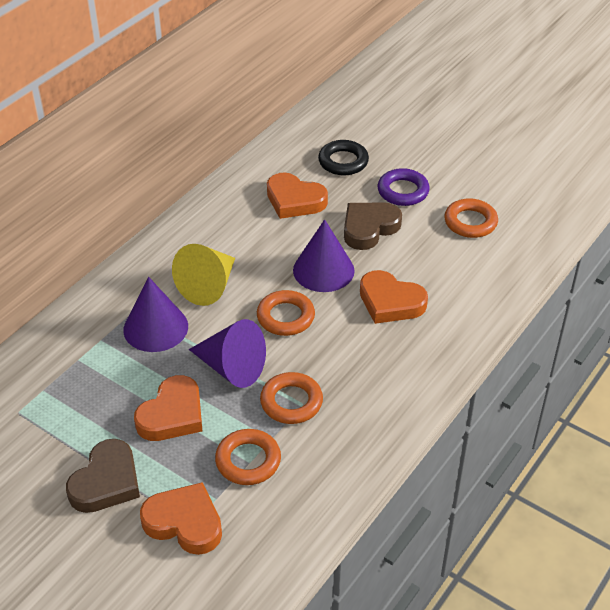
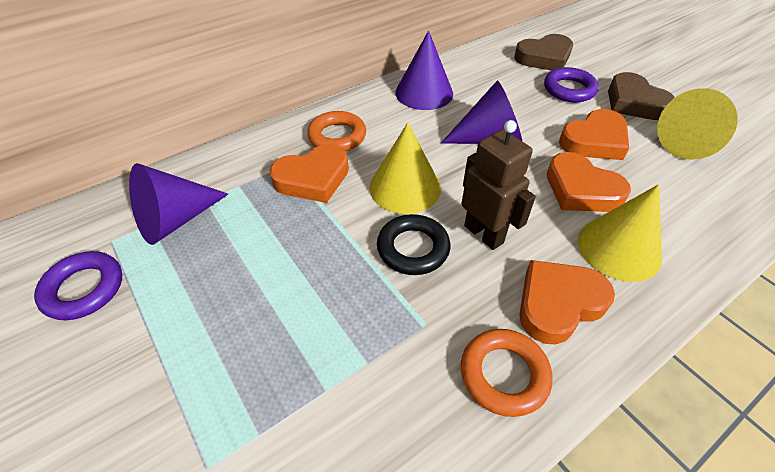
brown robot: 0 -> 1
orange ring: 4 -> 2
purple ring: 1 -> 2
yellow cone: 1 -> 3

